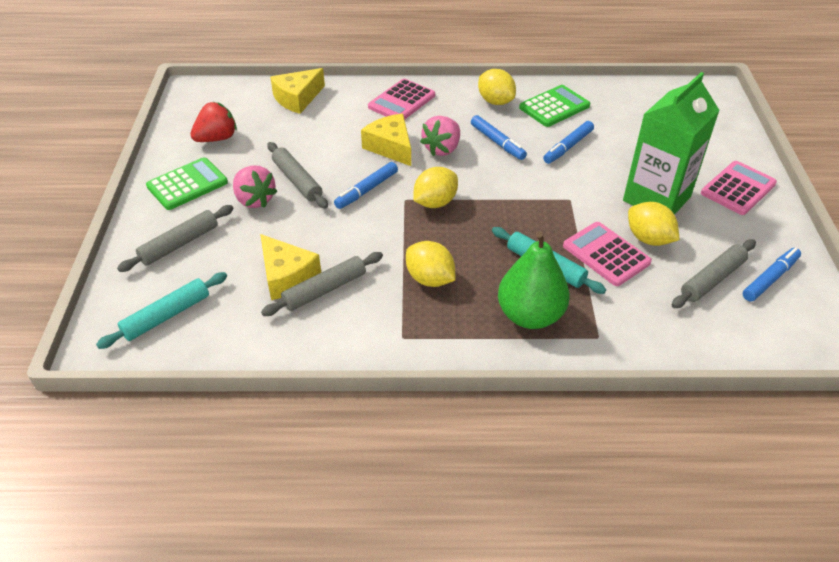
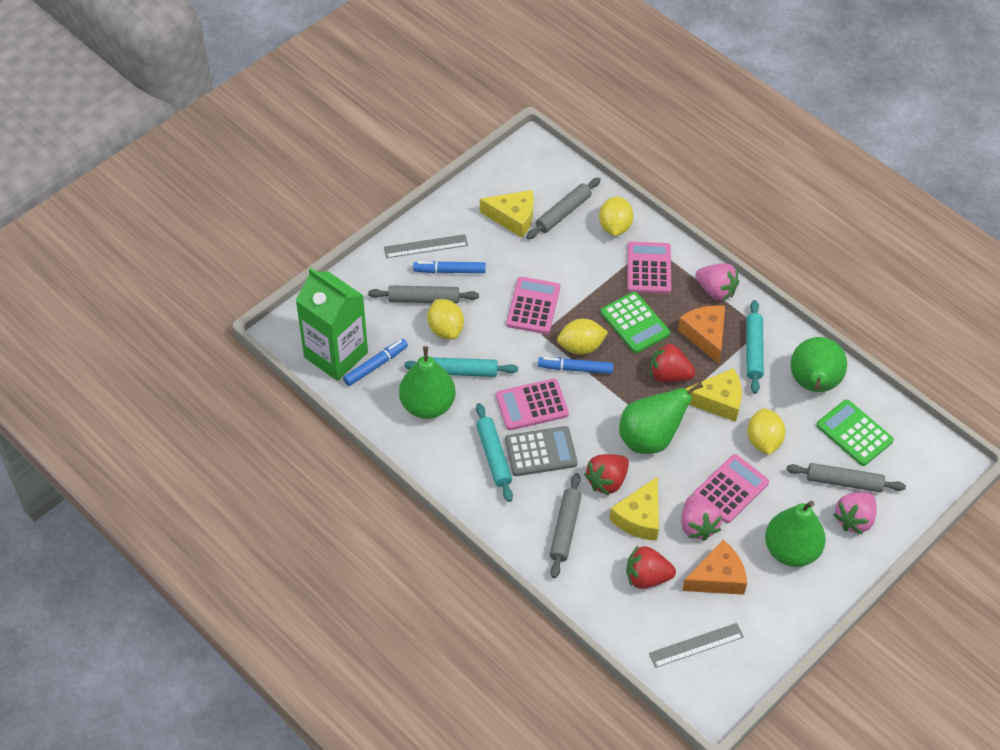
blue marker: 4 -> 3
green pear: 1 -> 4
grey calculator: 0 -> 1
grey ruler: 0 -> 2
orange cheese: 0 -> 2
pink calculator: 3 -> 4
pink strawberry: 2 -> 3
red strawberry: 1 -> 3
turquoise rolling pin: 2 -> 3

